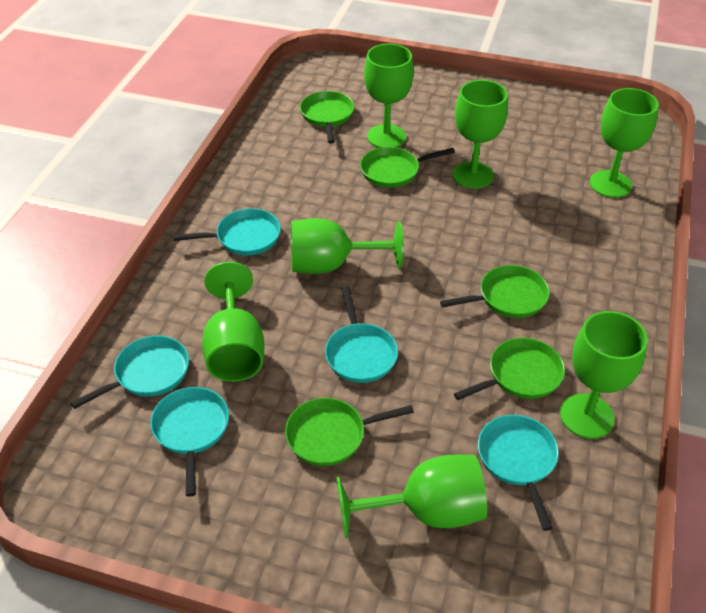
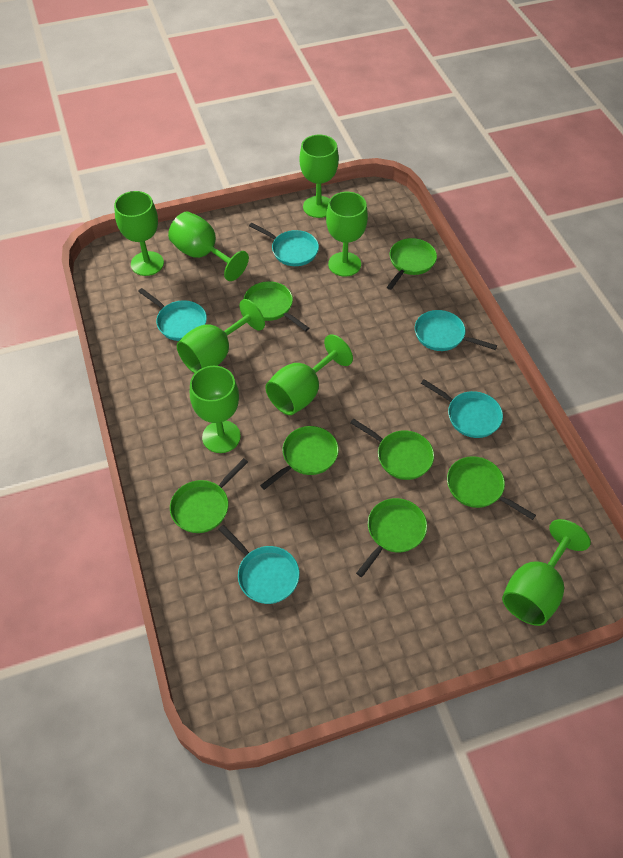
green goblet: 7 -> 8
green pan: 5 -> 7

